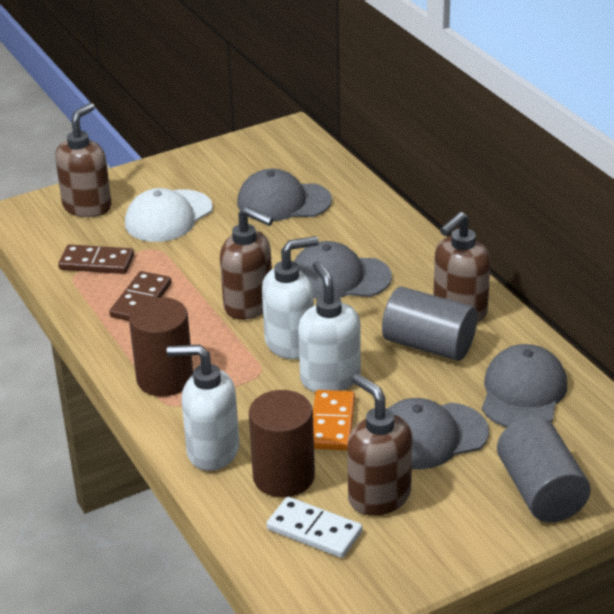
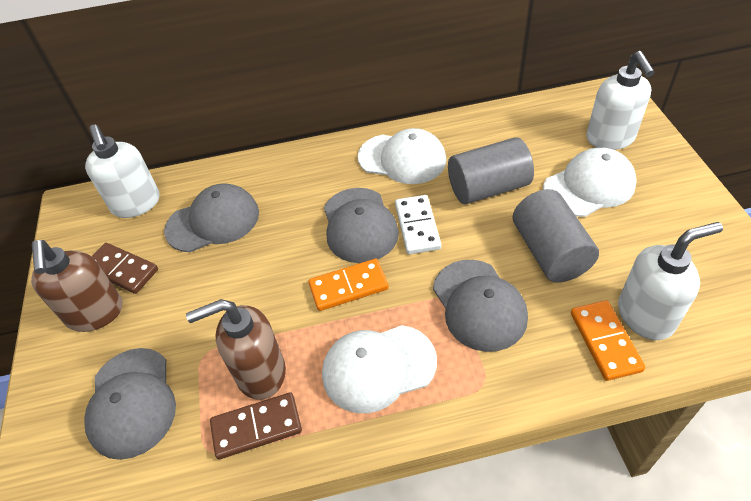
brown cylinder: 2 -> 0
brown soap dispenser: 4 -> 2
orange domino: 1 -> 2
white cap: 1 -> 3

